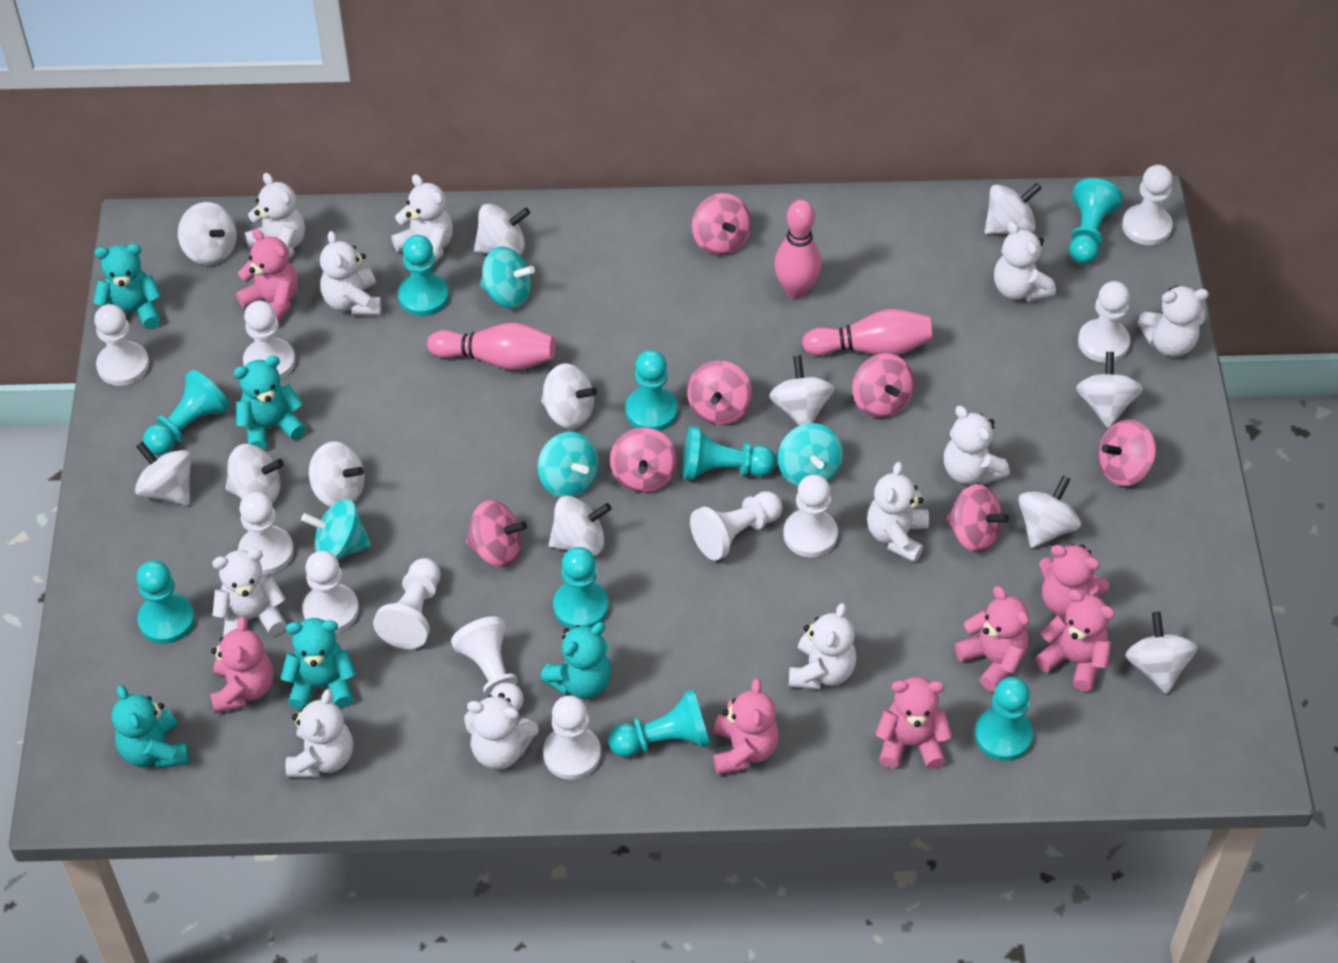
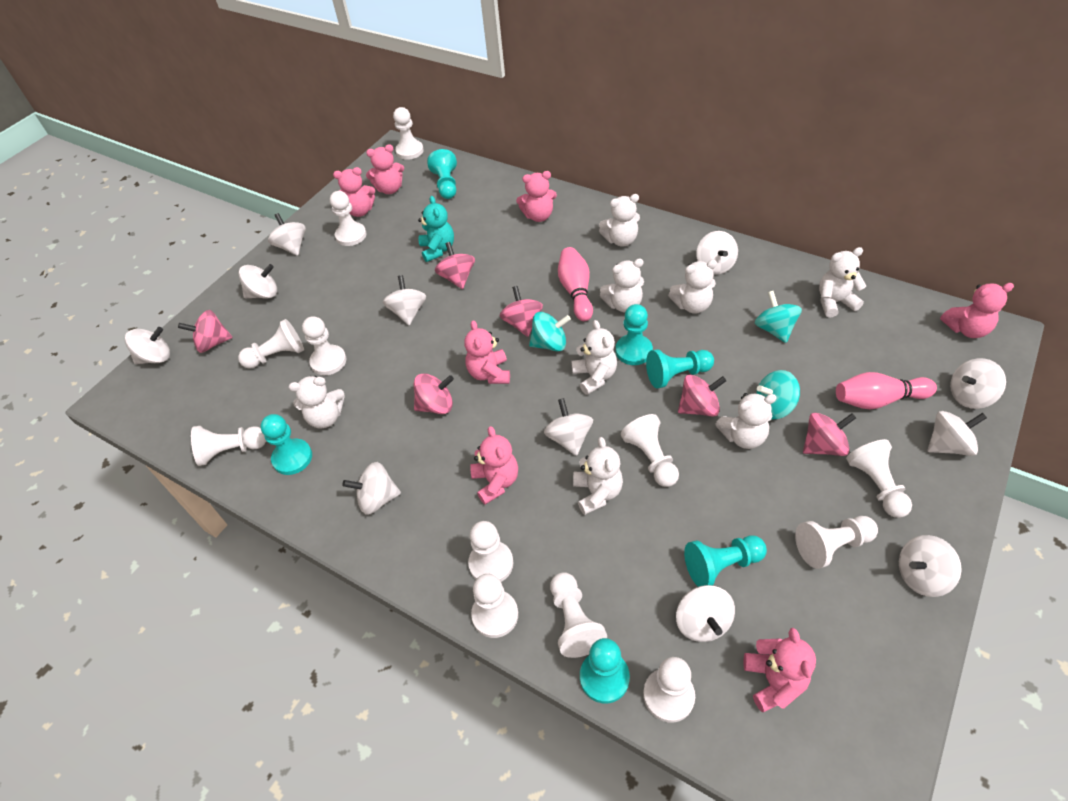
pink bowling pin: 3 -> 2
pink spinning top: 7 -> 6
turquoise pawn: 9 -> 6
turquoise spinning top: 4 -> 3
turquoise teddy bear: 5 -> 1
white pawn: 11 -> 12
white spinning top: 12 -> 11
white teddy bear: 11 -> 8

